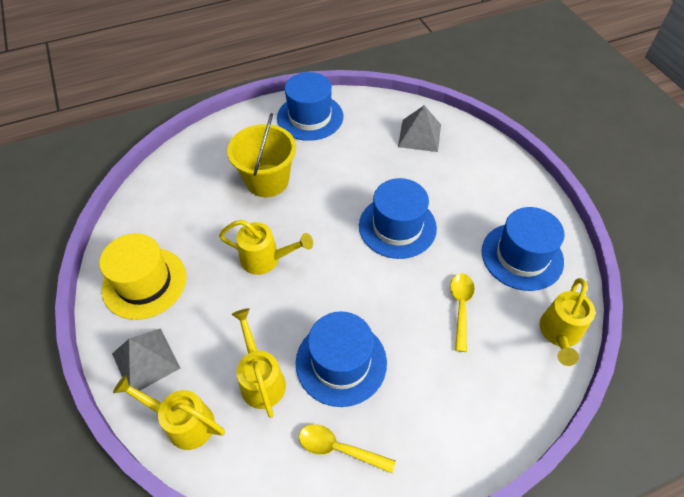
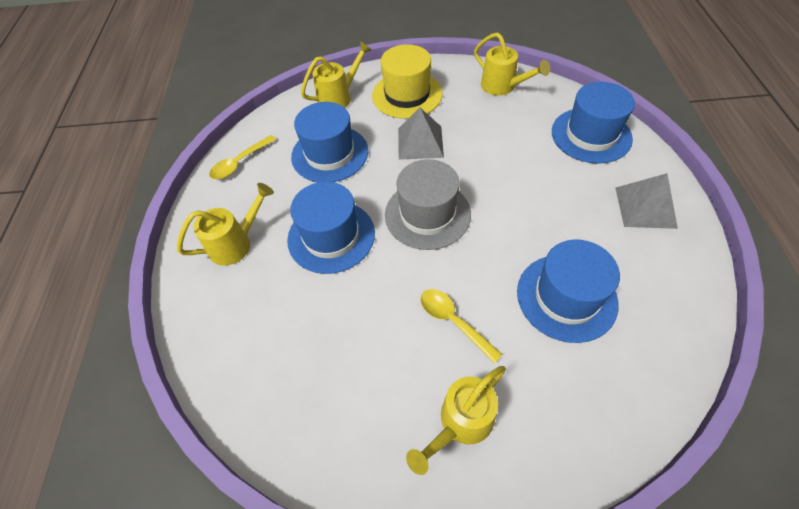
grey hat: 0 -> 1
yellow bucket: 1 -> 0

